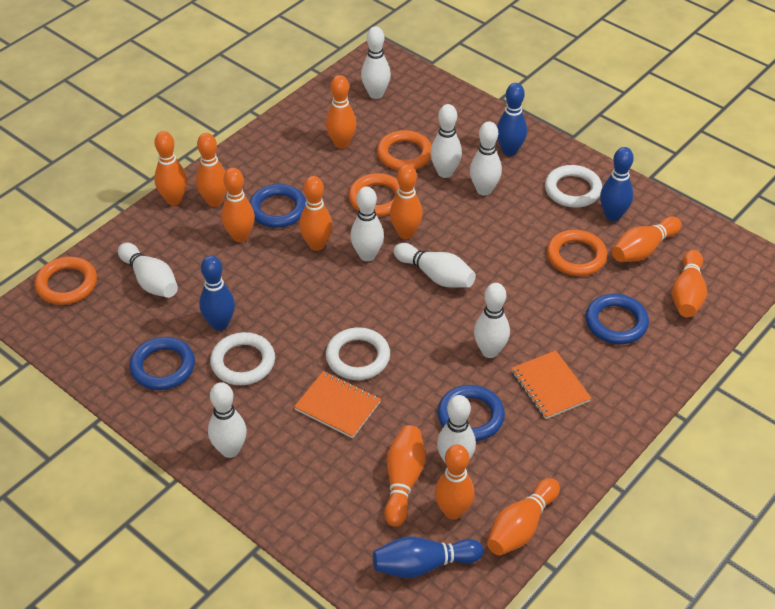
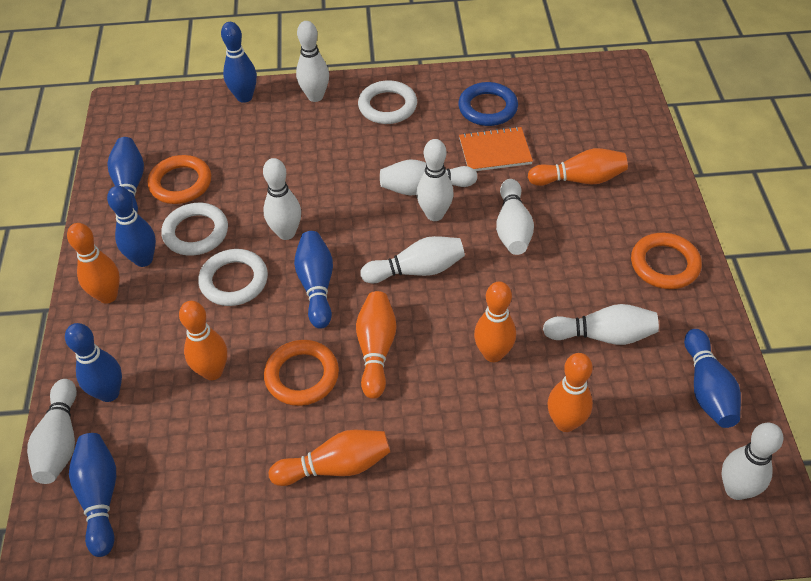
blue bowling pin: 4 -> 7
blue ring: 4 -> 1
orange bowling pin: 11 -> 7
orange notebook: 2 -> 1
orange ring: 4 -> 3

